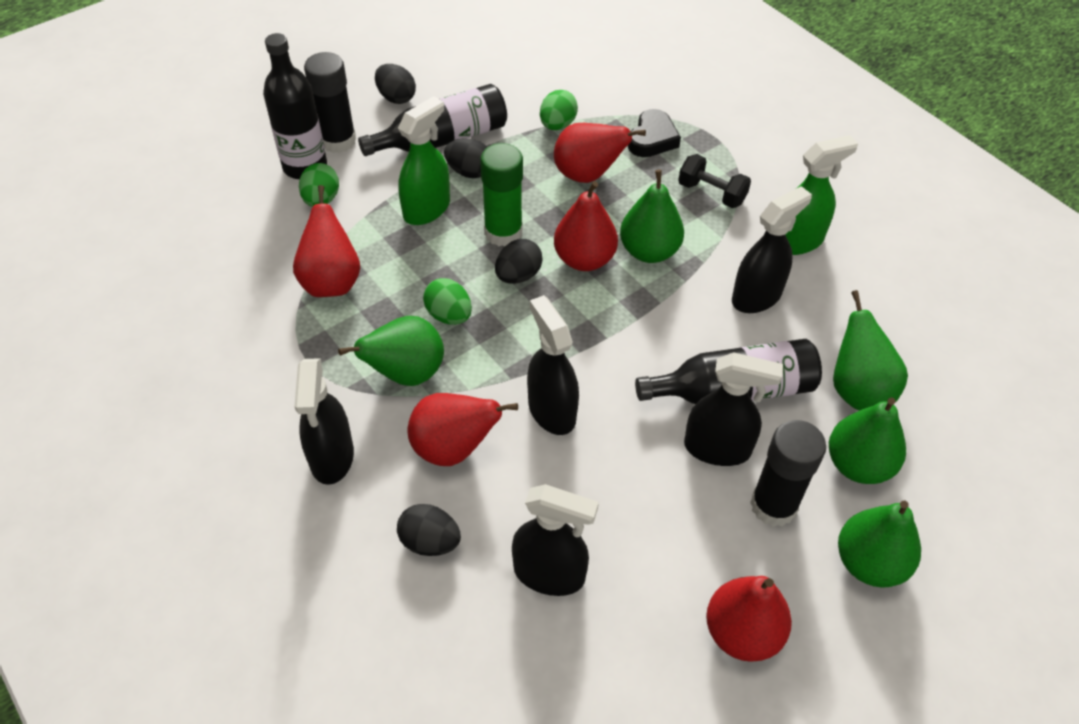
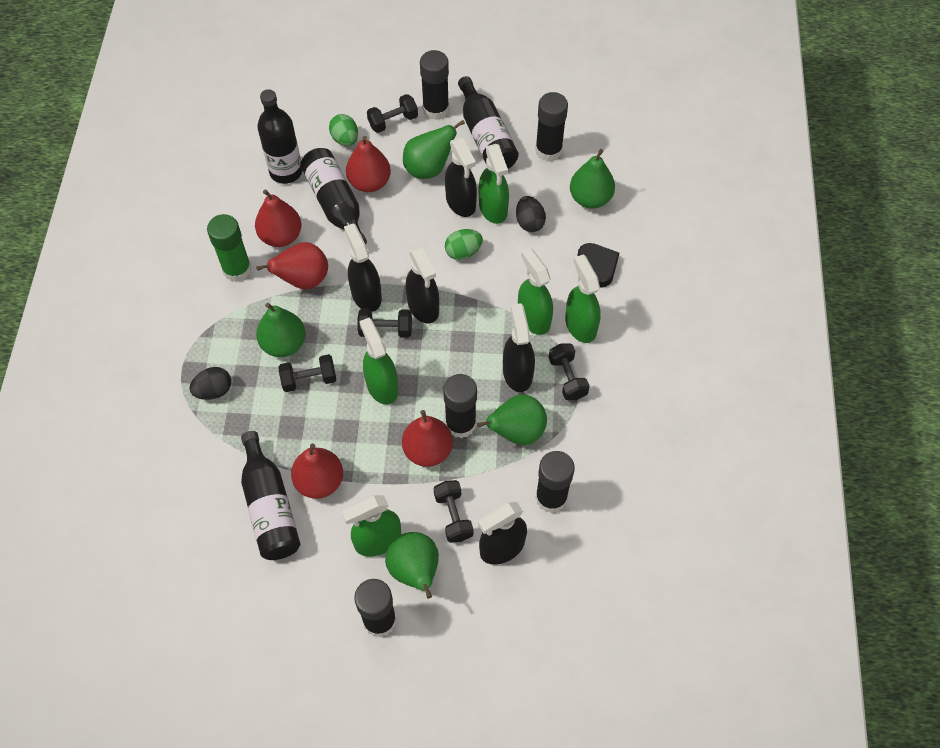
black bottle: 3 -> 4
black dumbbell: 1 -> 5
black egg: 4 -> 2
black glue stick: 2 -> 5
green egg: 3 -> 2
green spray bottle: 2 -> 5

